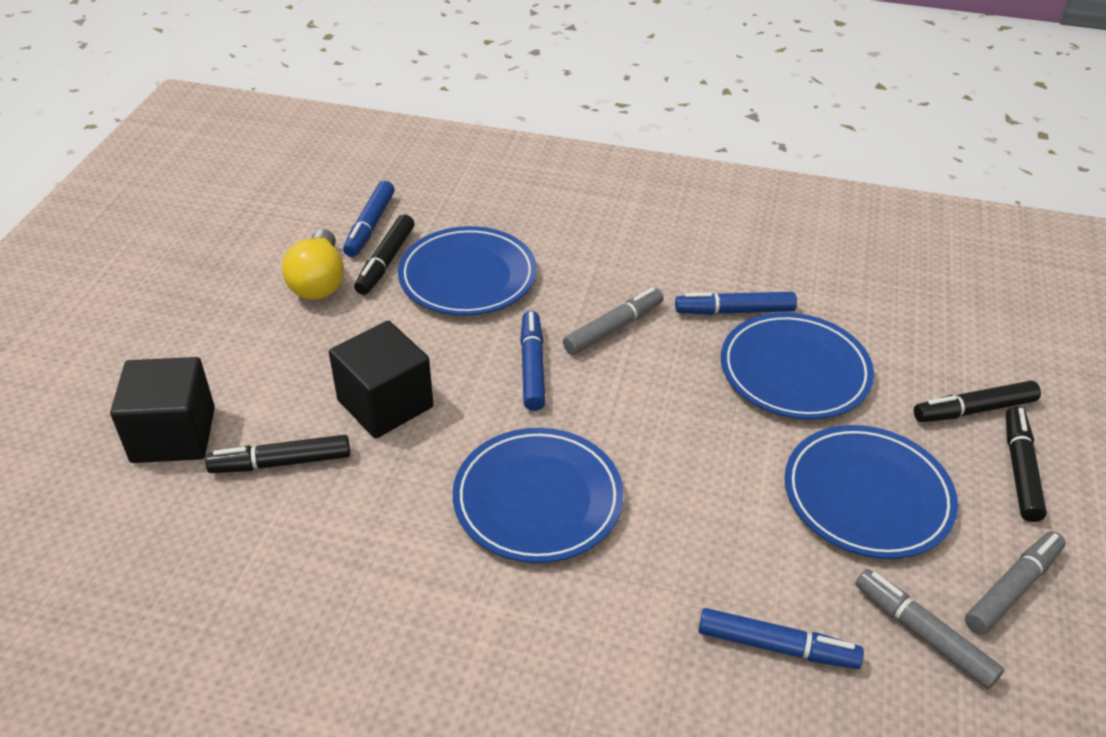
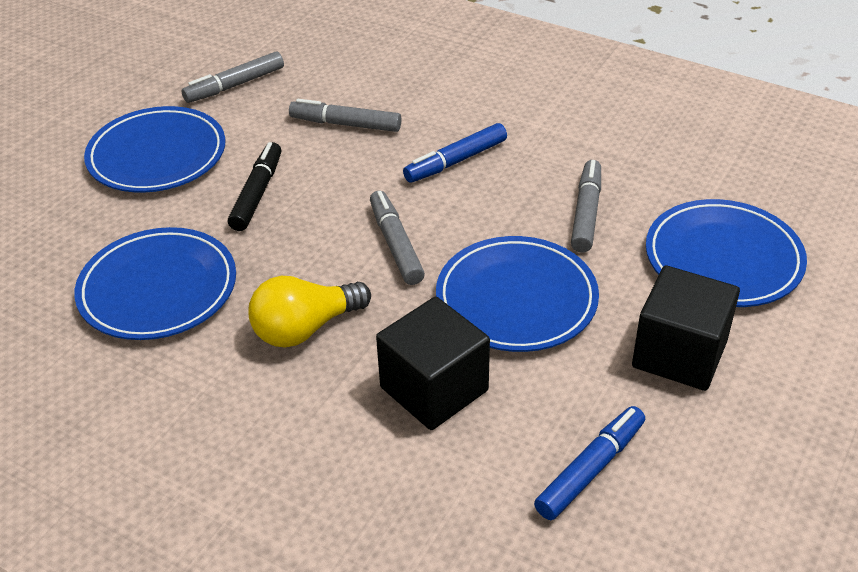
black marker: 4 -> 1
blue marker: 4 -> 2
grey marker: 3 -> 4

